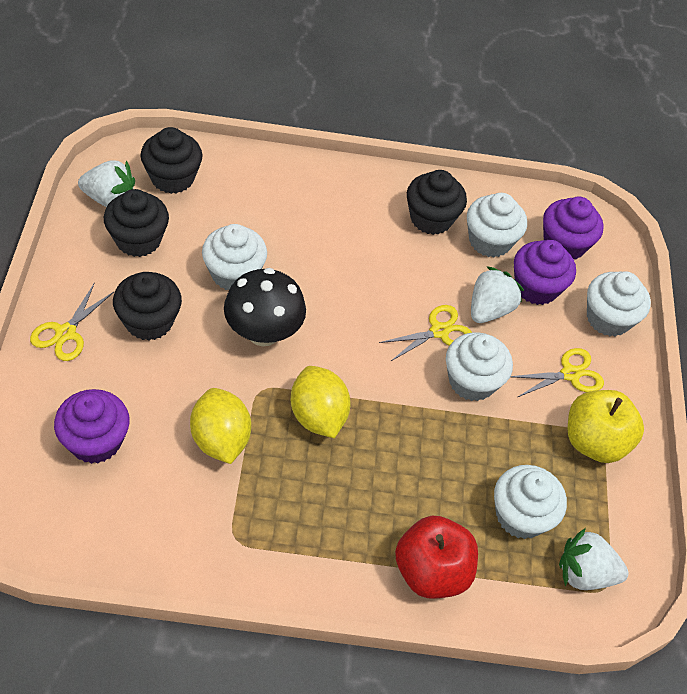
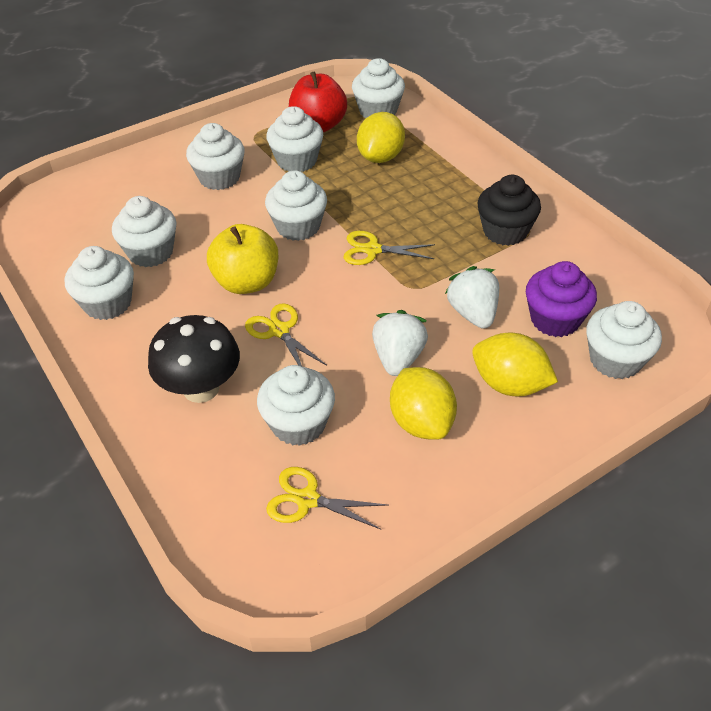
black cupcake: 4 -> 1
purple cupcake: 3 -> 1
white cupcake: 5 -> 8
white strawberry: 3 -> 2
yellow lemon: 2 -> 3

